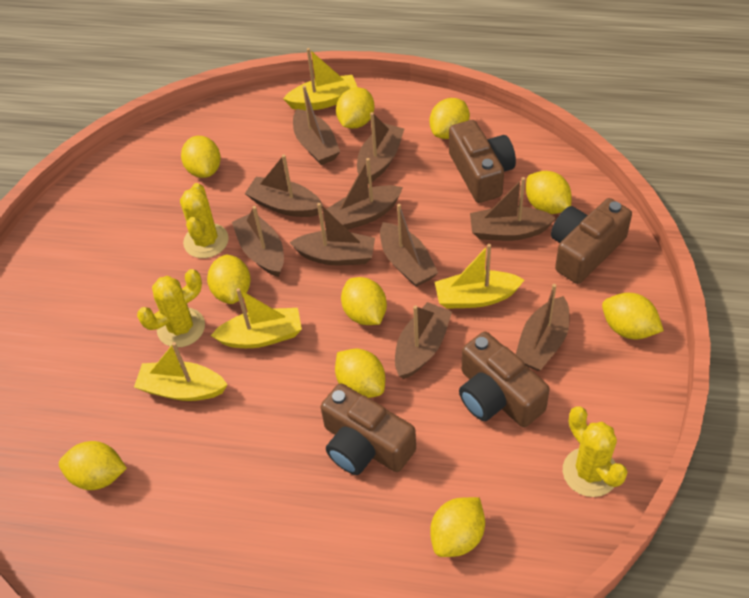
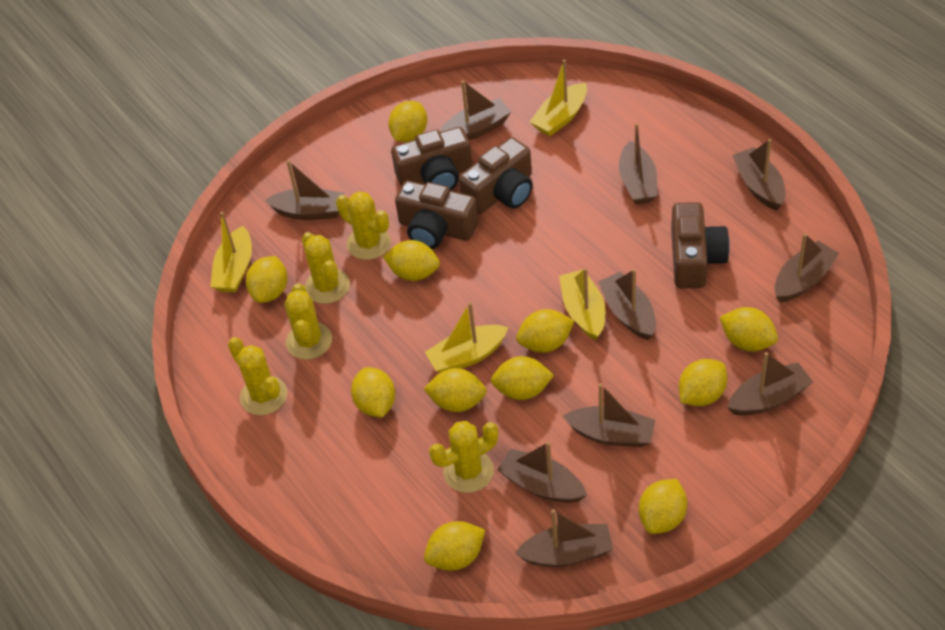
yellow cactus: 3 -> 5
yellow lemon: 10 -> 11

